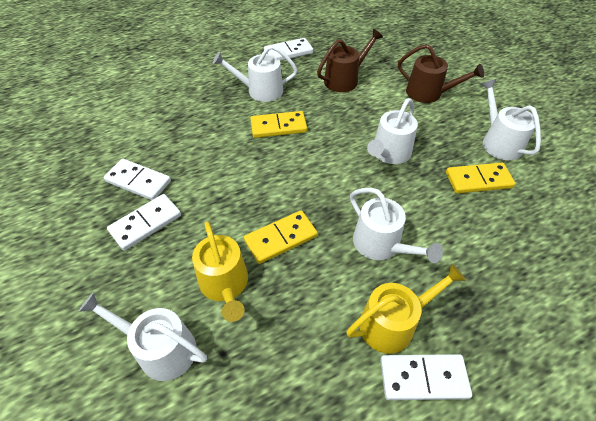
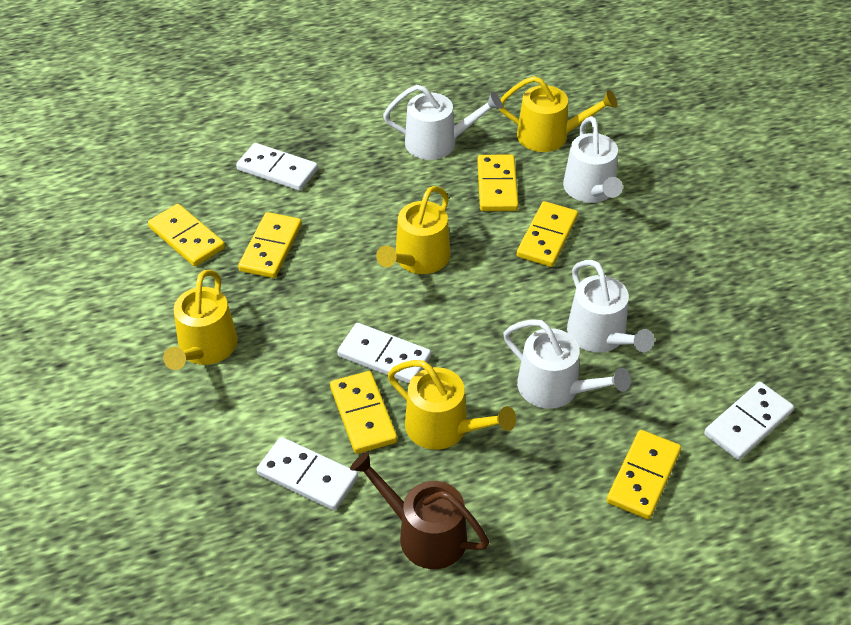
brown watering can: 2 -> 1
white watering can: 5 -> 4
yellow domino: 3 -> 6
yellow watering can: 2 -> 4

